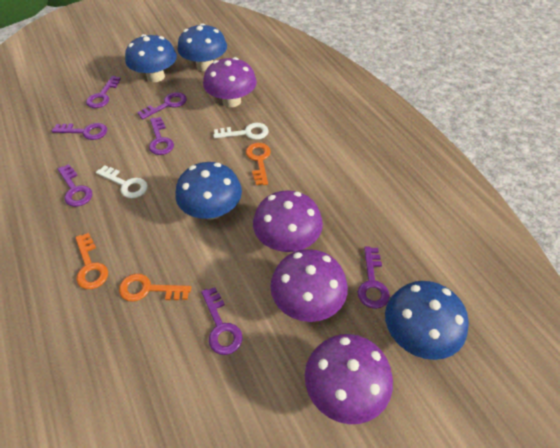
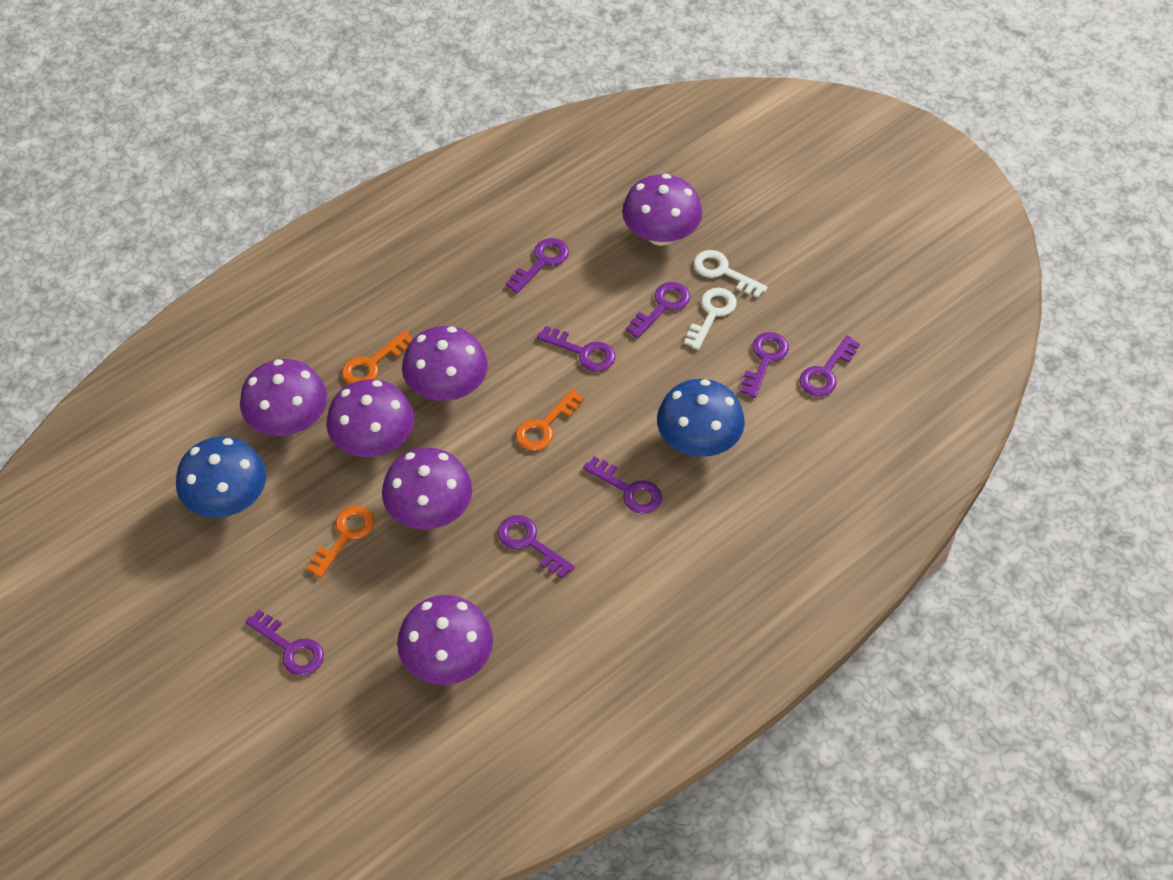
blue mushroom: 4 -> 2
purple key: 7 -> 8
purple mushroom: 4 -> 6

